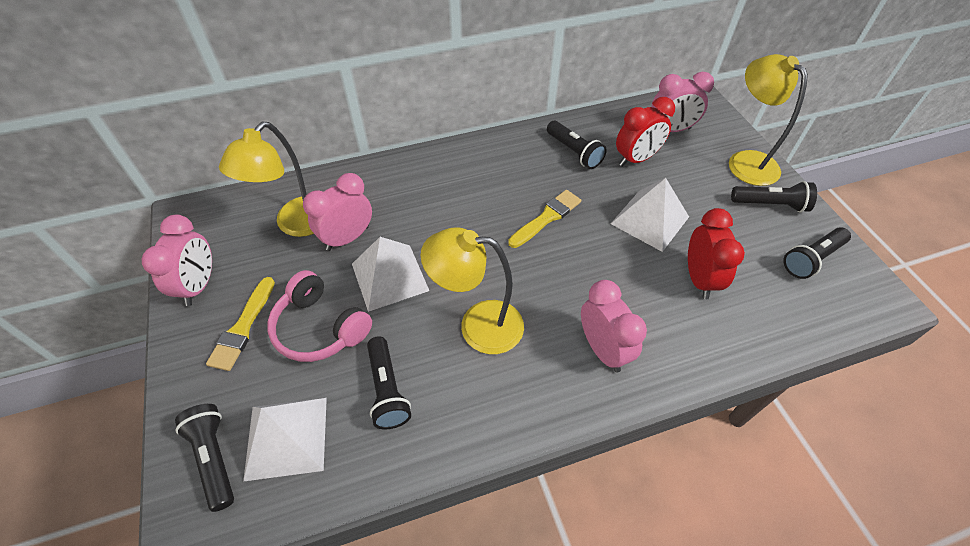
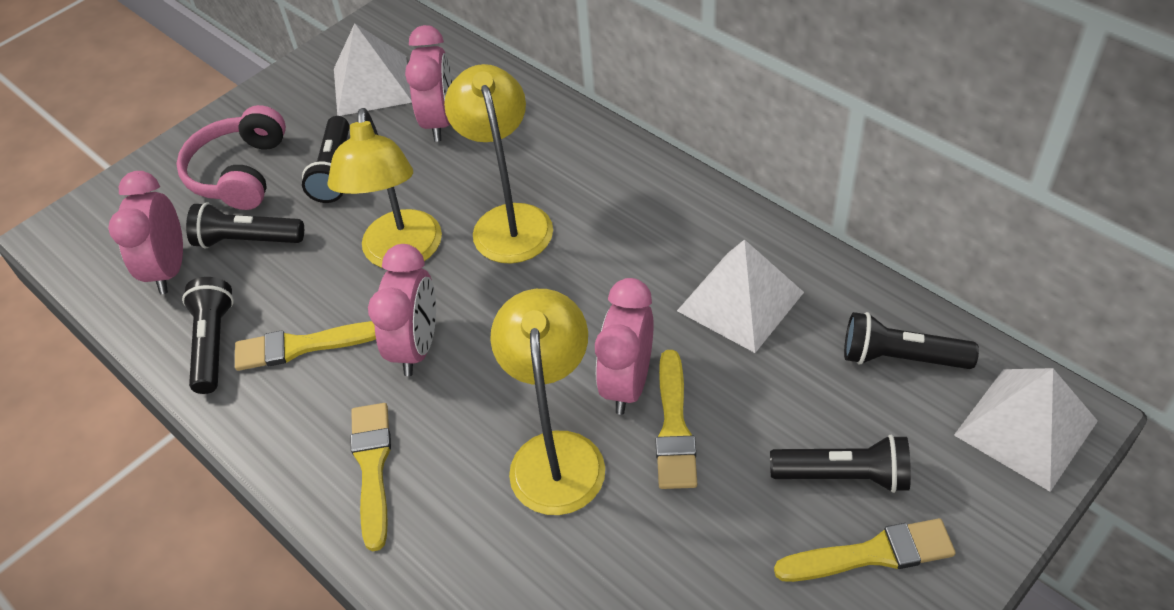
red clock: 2 -> 0
yellow brush: 2 -> 4

